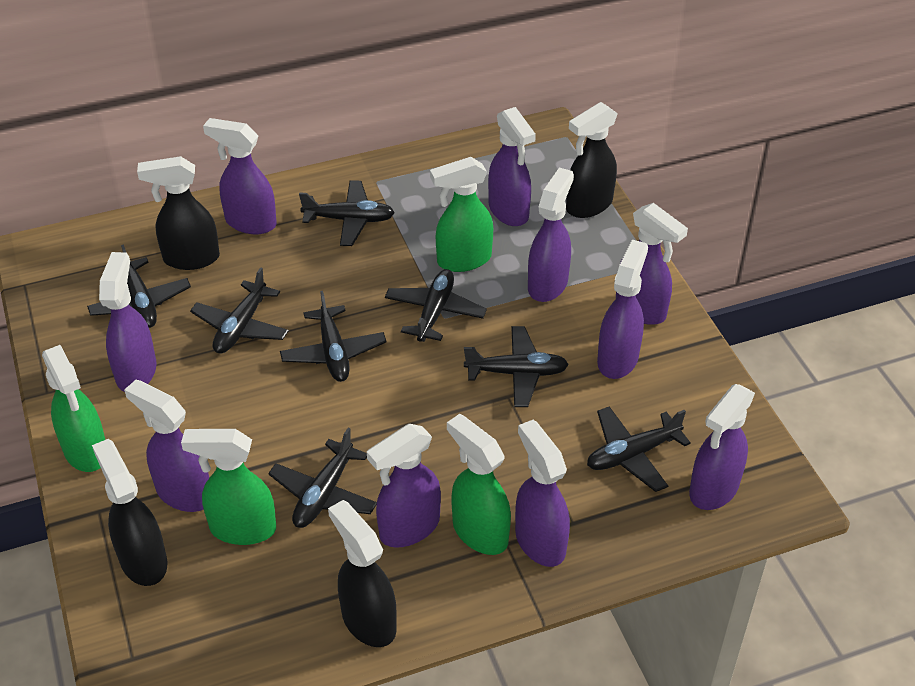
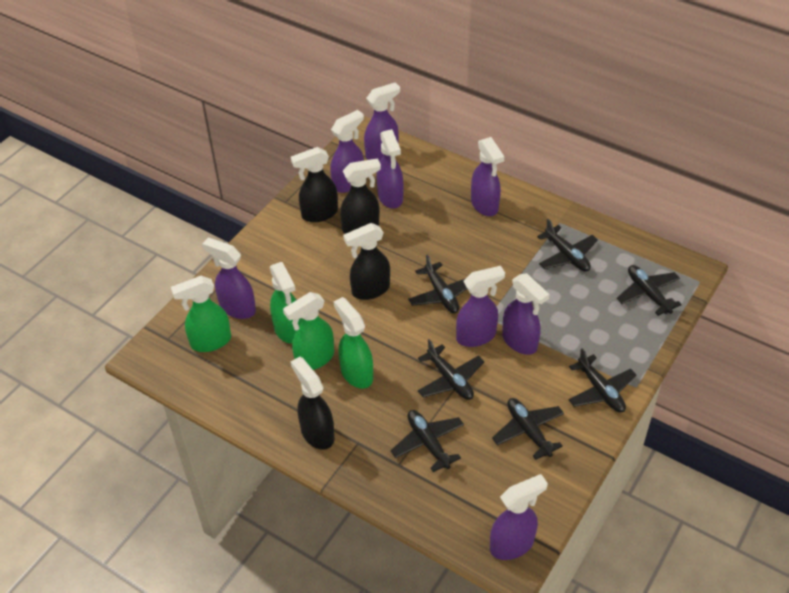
black plane: 8 -> 7
purple spray bottle: 10 -> 8

